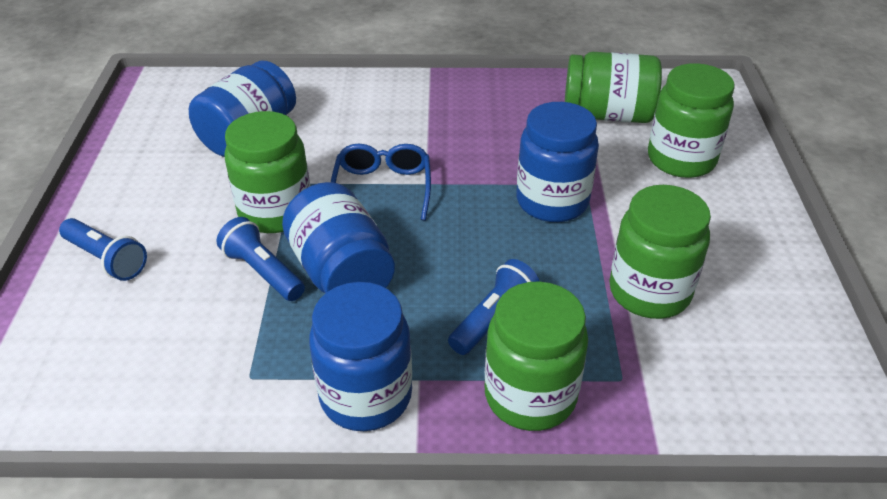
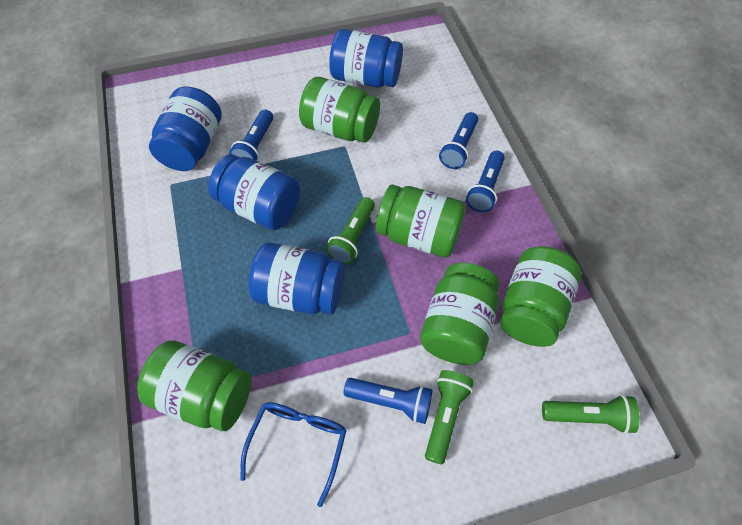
blue flashlight: 3 -> 4
green flashlight: 0 -> 3

